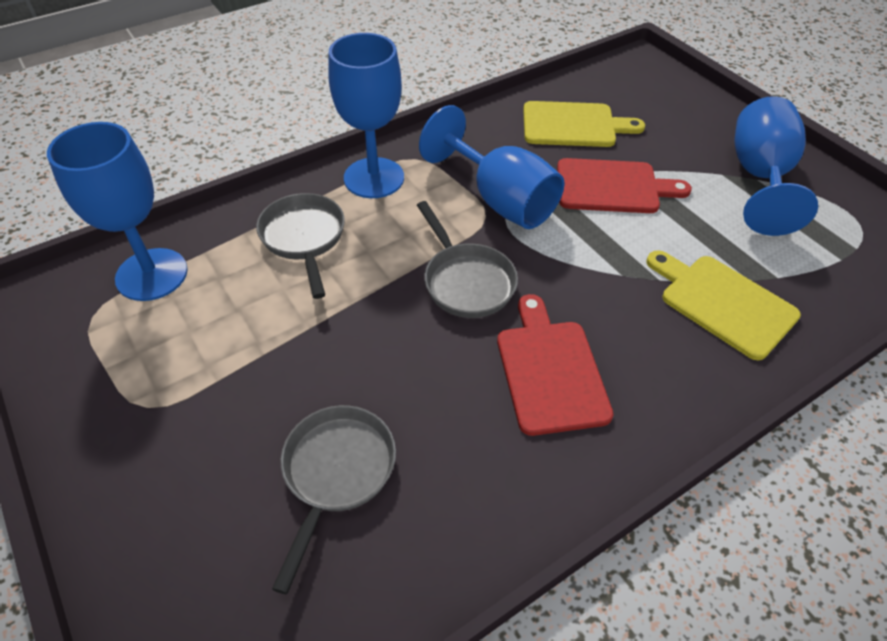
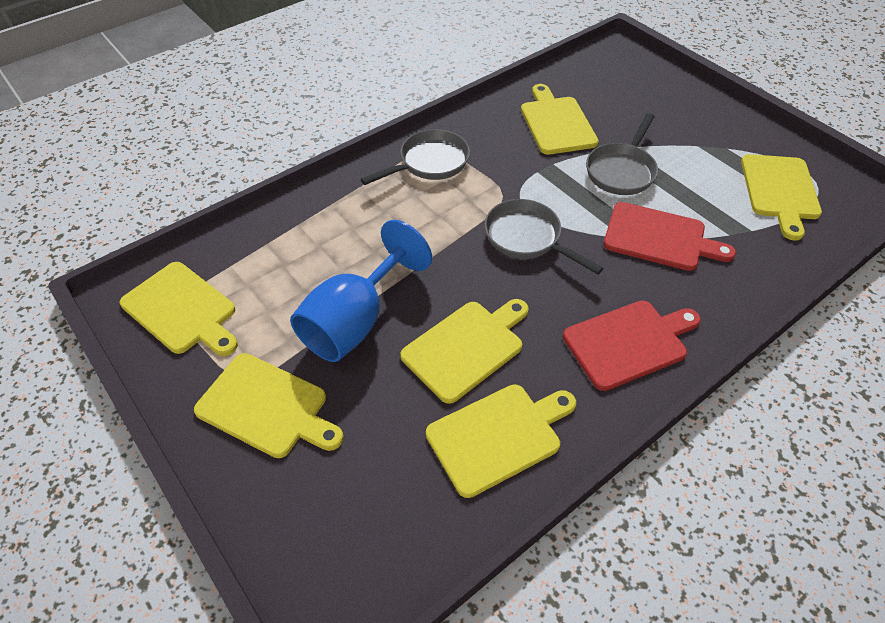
blue goblet: 4 -> 1
yellow cutting board: 2 -> 6

